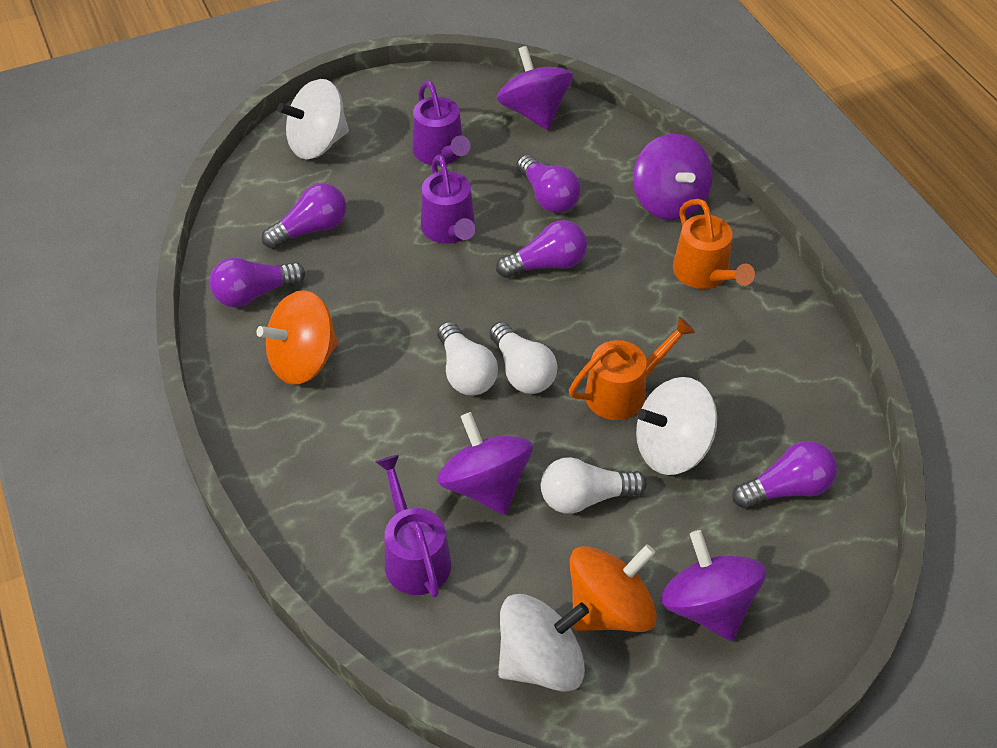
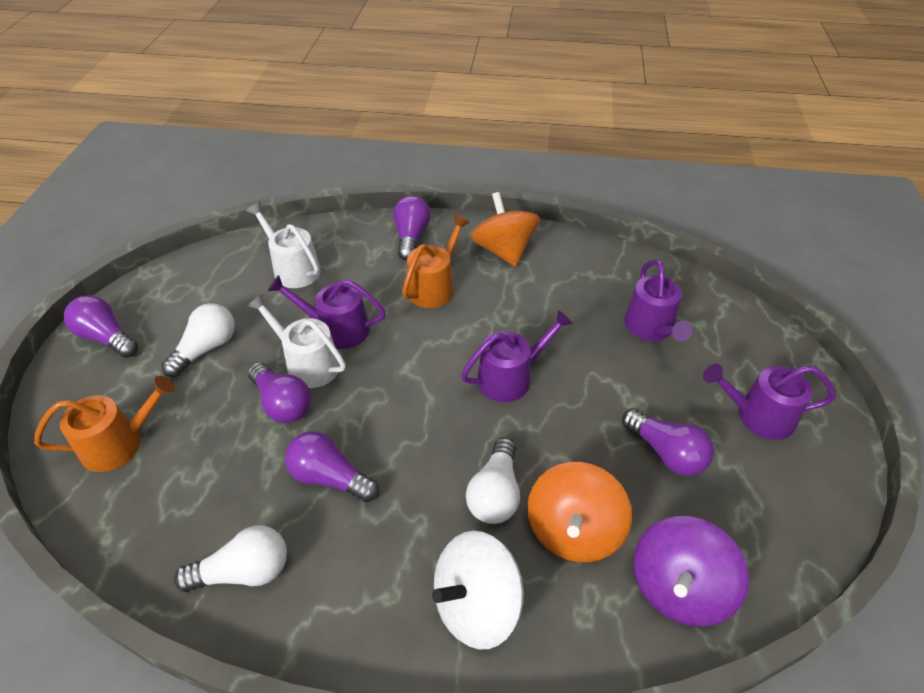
purple spinning top: 4 -> 1
purple watering can: 3 -> 4
white spinning top: 3 -> 1
white watering can: 0 -> 2

